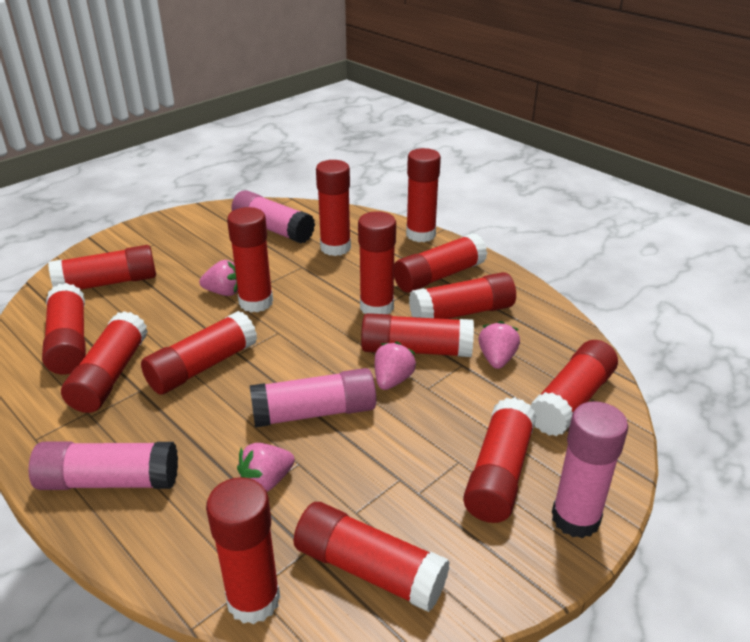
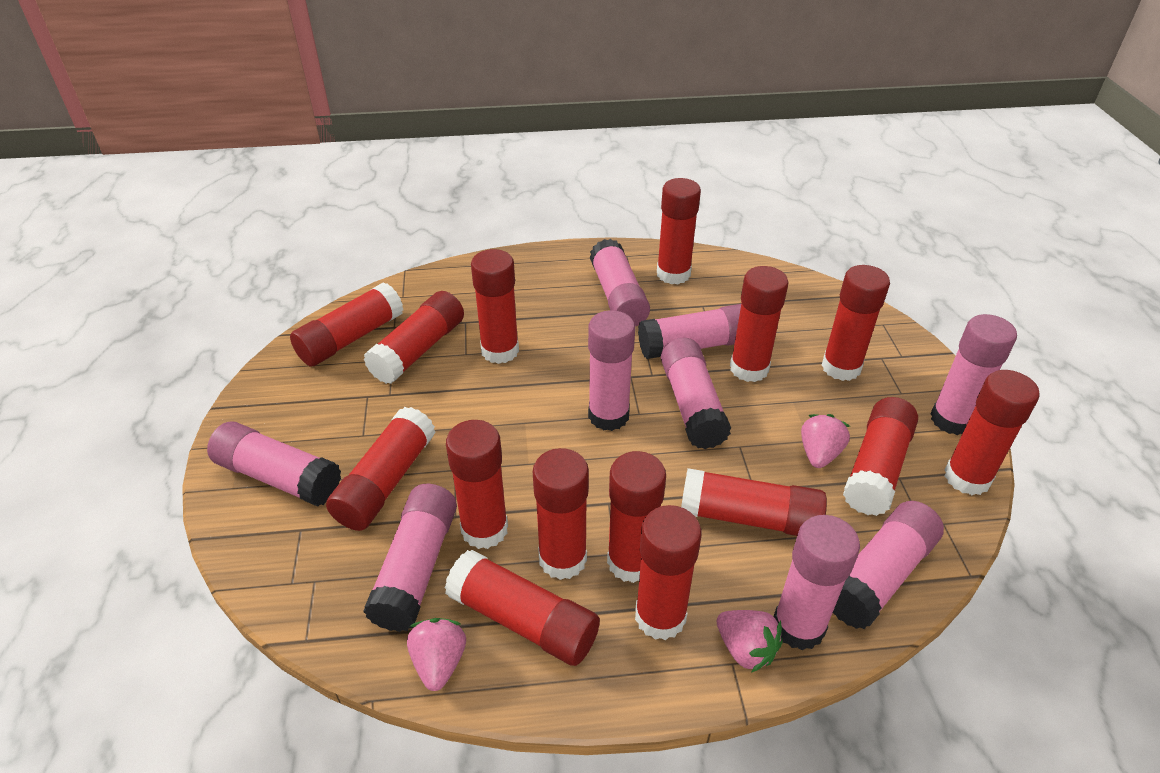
pink glue stick: 4 -> 9
pink strawberry: 4 -> 3

